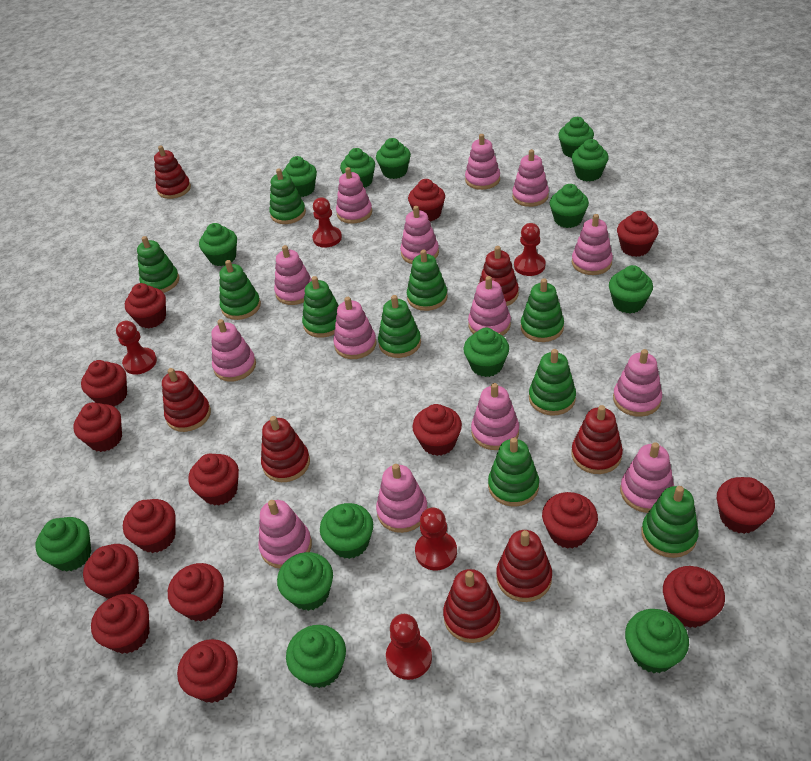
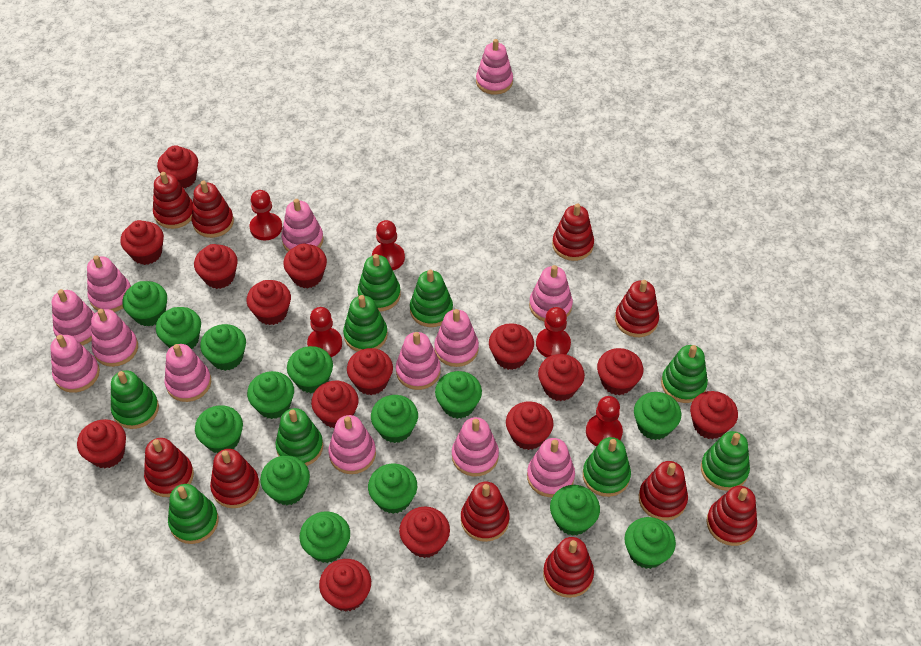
green stacking toy: 10 -> 9
pink stacking toy: 14 -> 13
red stacking toy: 7 -> 10

